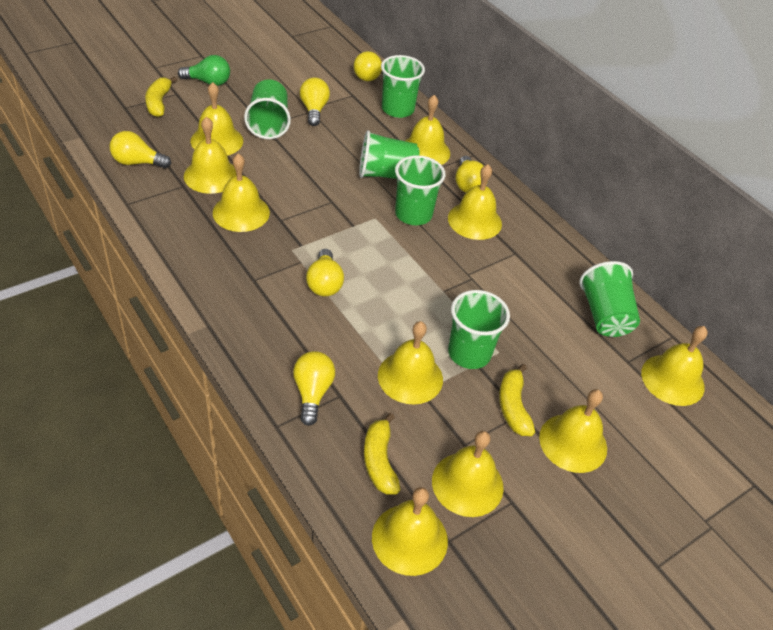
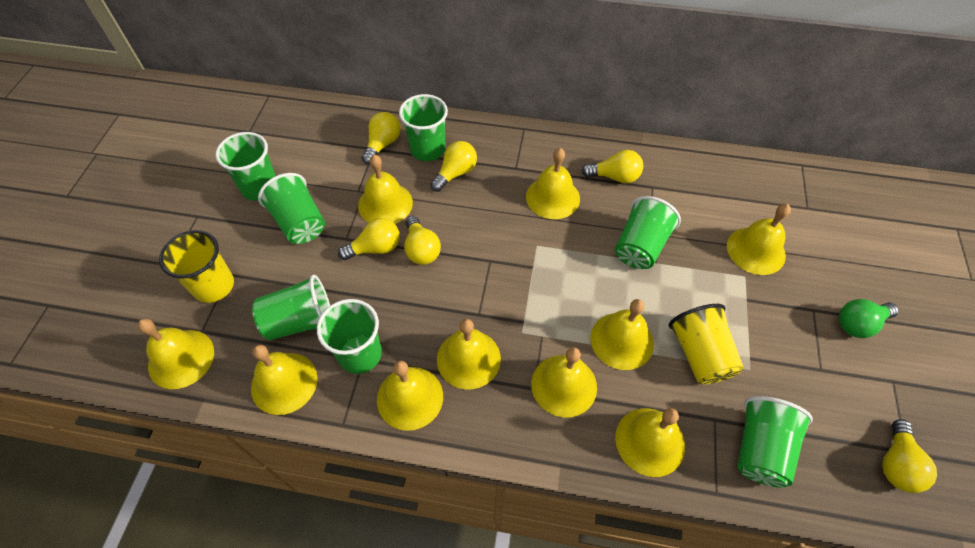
green cup: 6 -> 7
yellow banana: 3 -> 0
yellow cup: 0 -> 2

